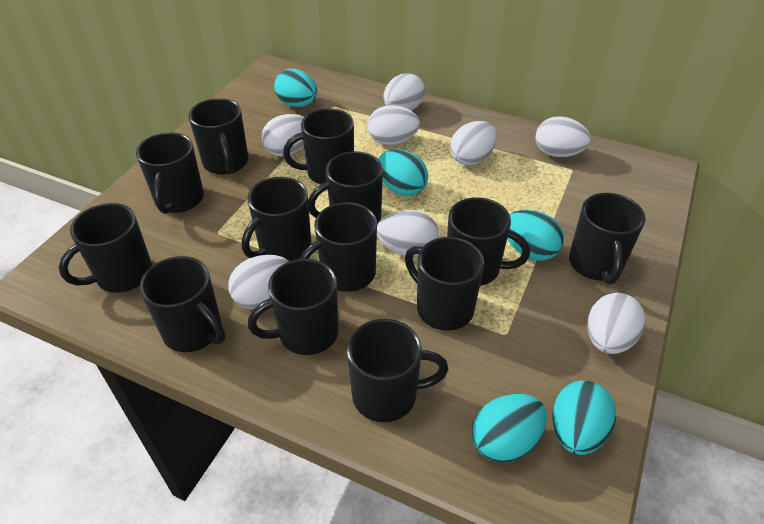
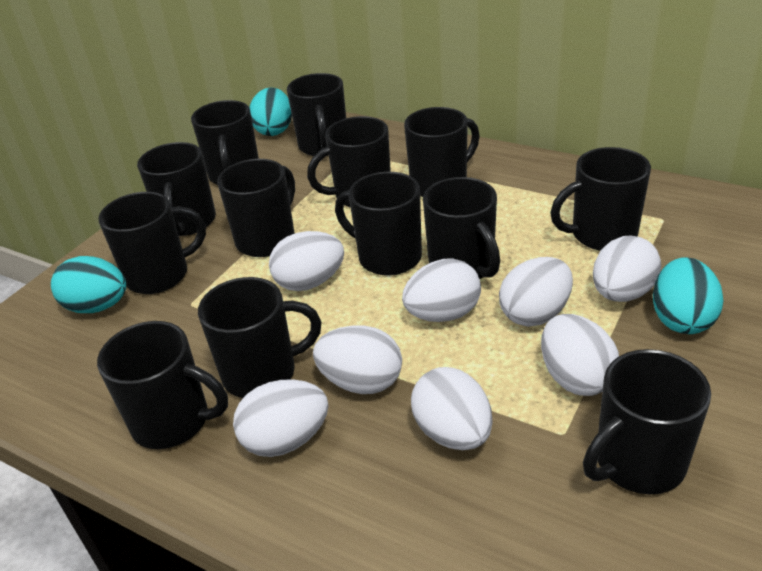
turquoise egg: 5 -> 3

